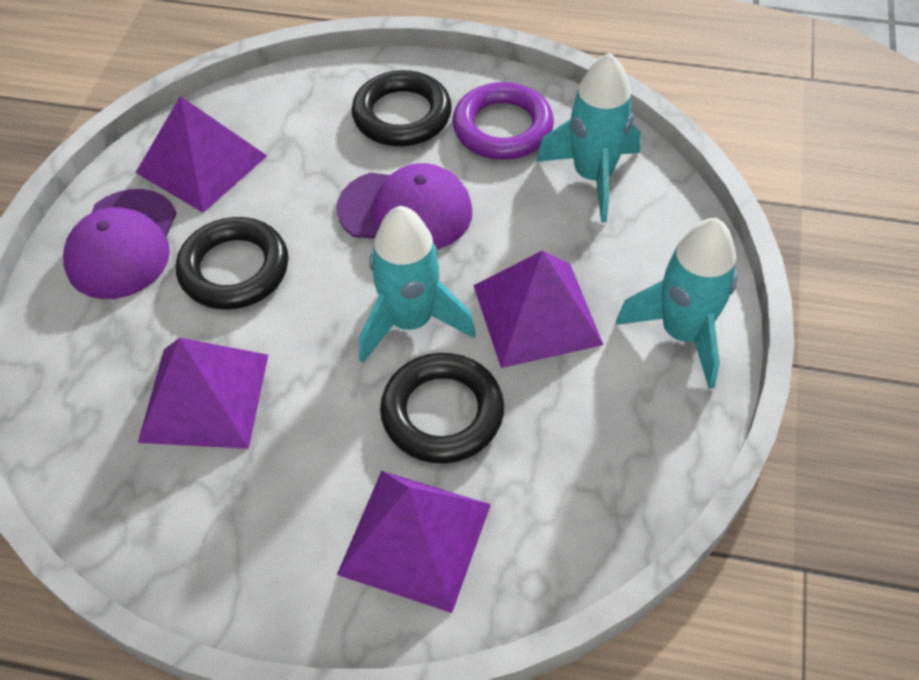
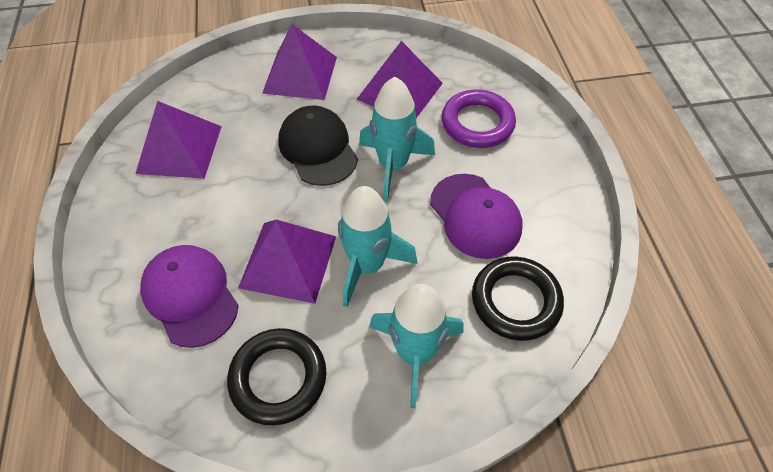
black cap: 0 -> 1
black ring: 3 -> 2

